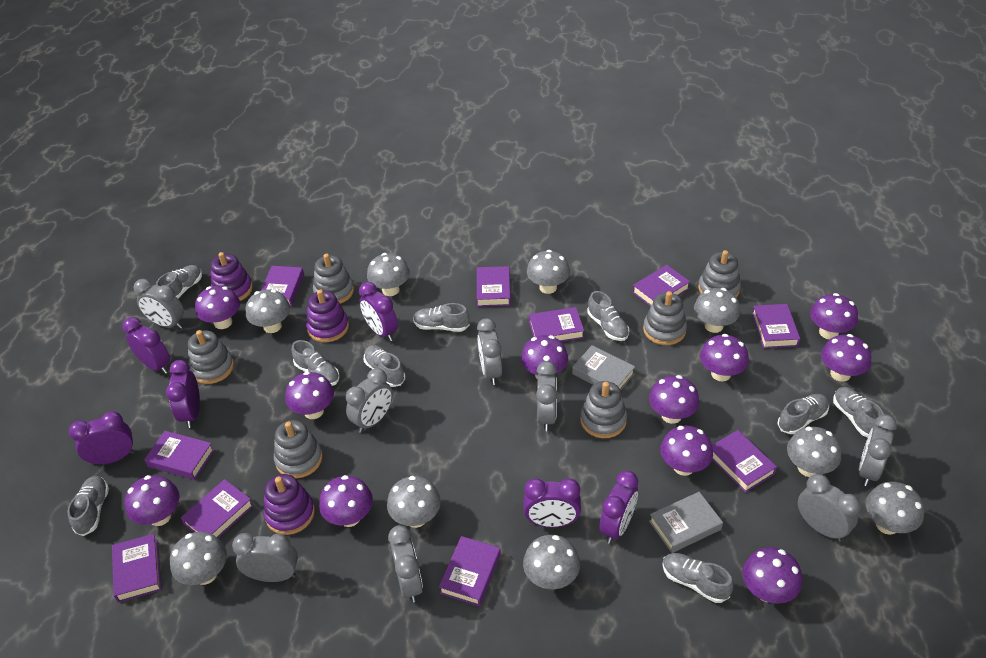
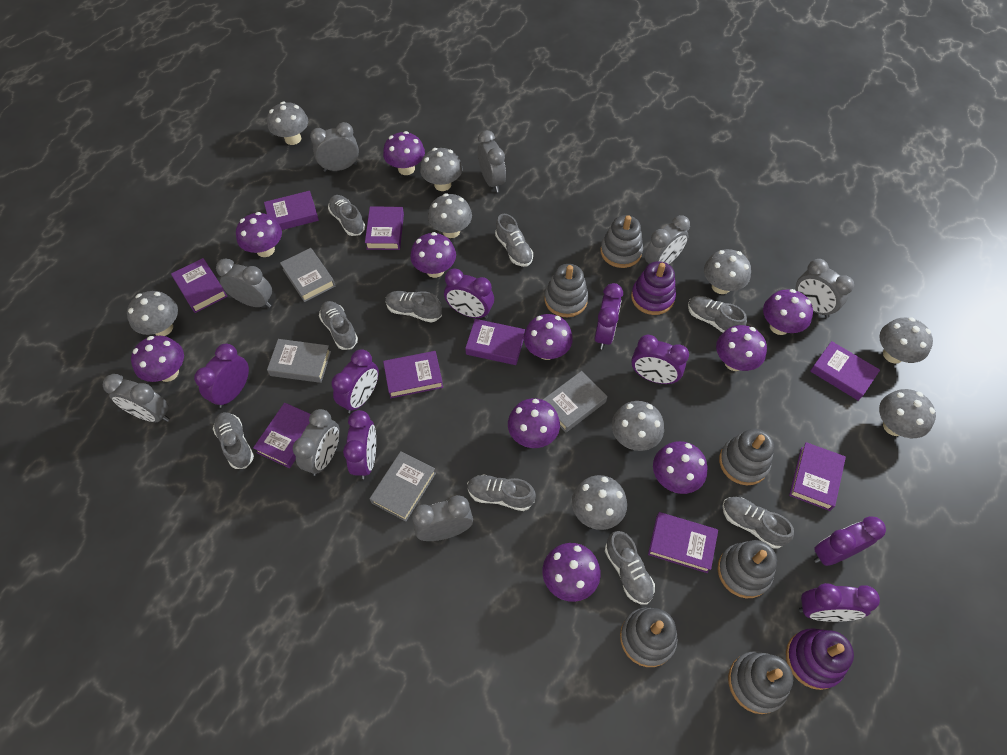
grey book: 2 -> 4
purple book: 10 -> 9
purple clock: 6 -> 8
purple mushroom: 11 -> 10
purple stacking toy: 3 -> 2

